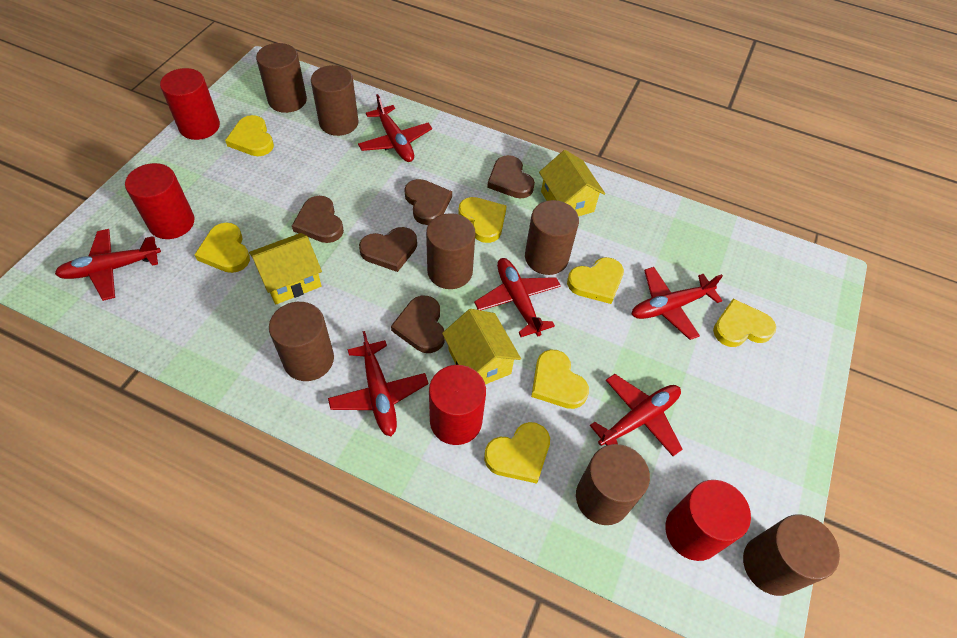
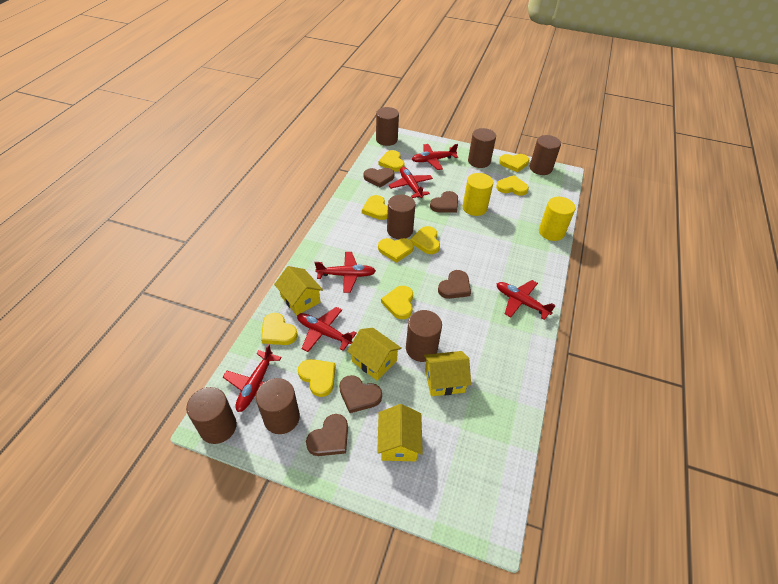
red cylinder: 4 -> 0
yellow cylinder: 0 -> 2
yellow heart: 7 -> 9
yellow house: 3 -> 4

